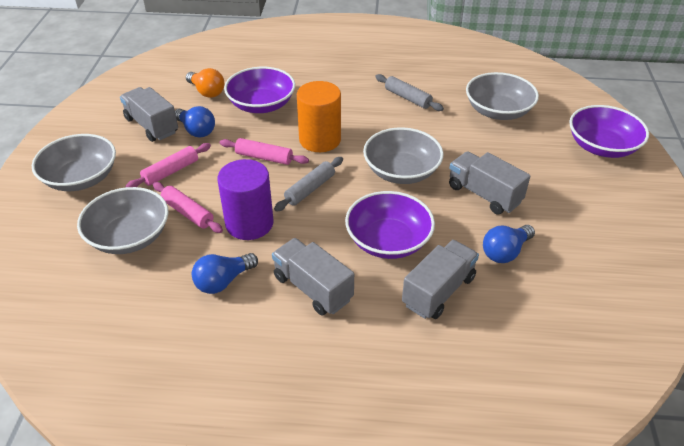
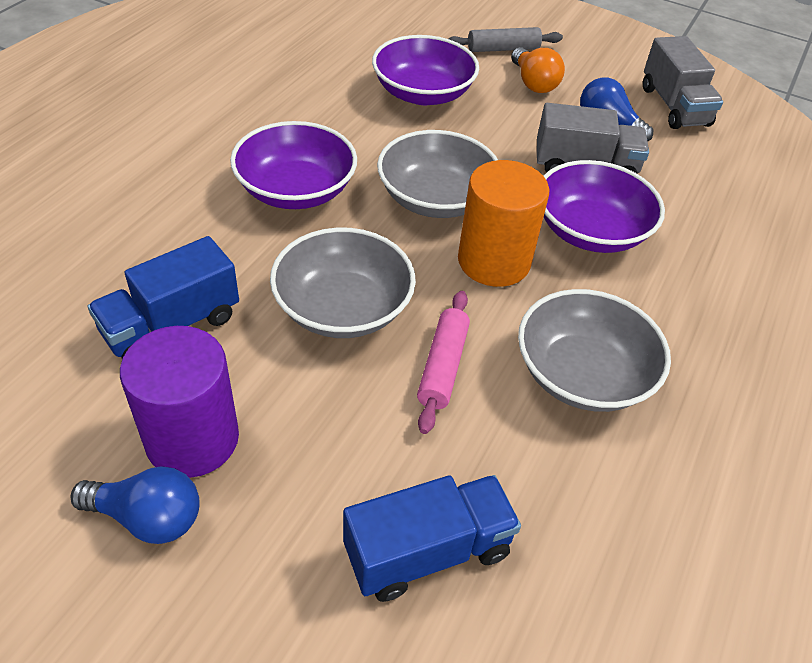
blue light bulb: 3 -> 2
blue truck: 0 -> 2
grey bowl: 4 -> 3
grey rolling pin: 2 -> 1
grey truck: 4 -> 2
pink rolling pin: 3 -> 1

